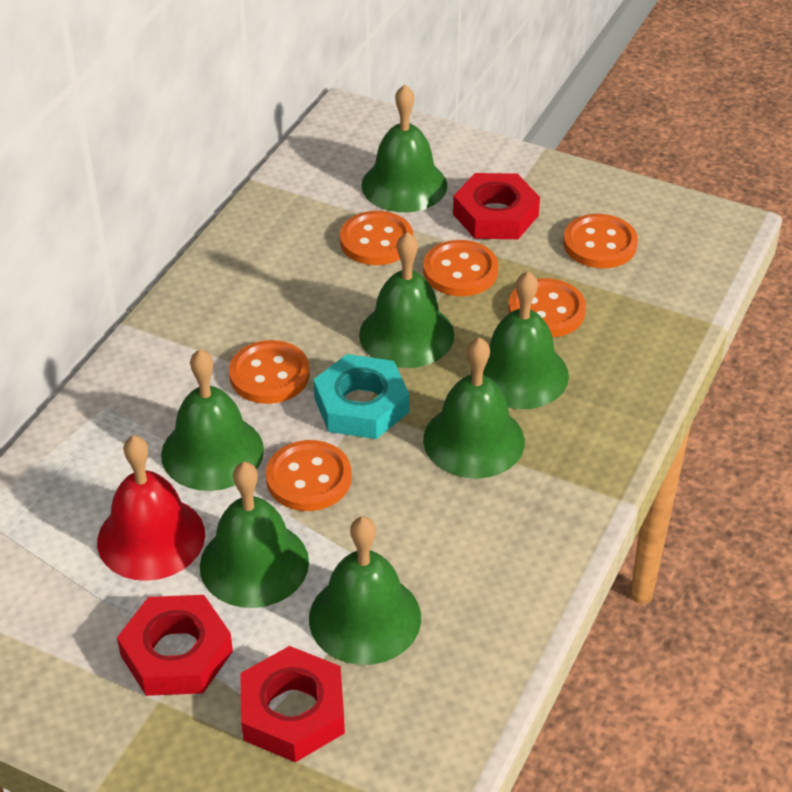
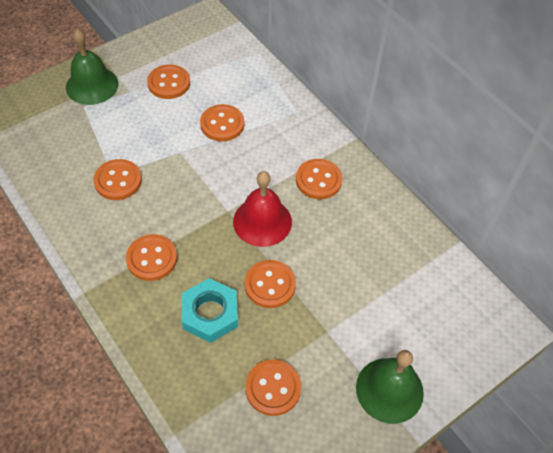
green bell: 7 -> 2
orange button: 6 -> 7
red nut: 3 -> 0

